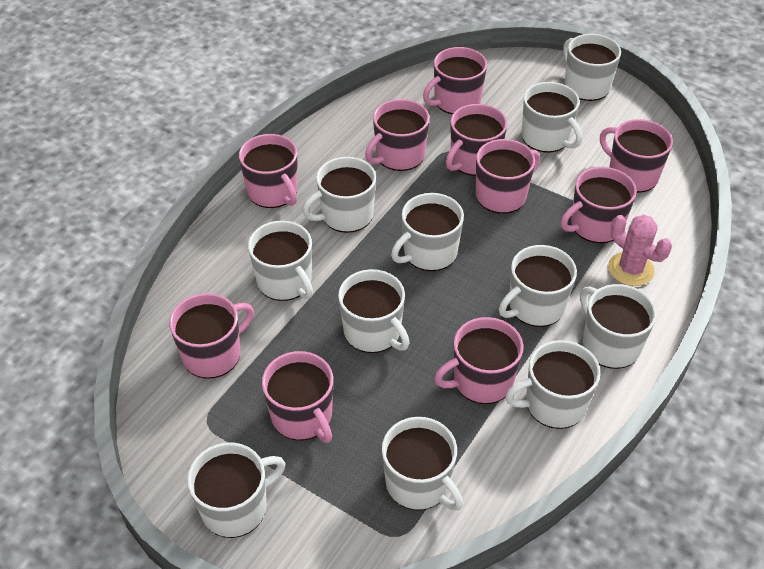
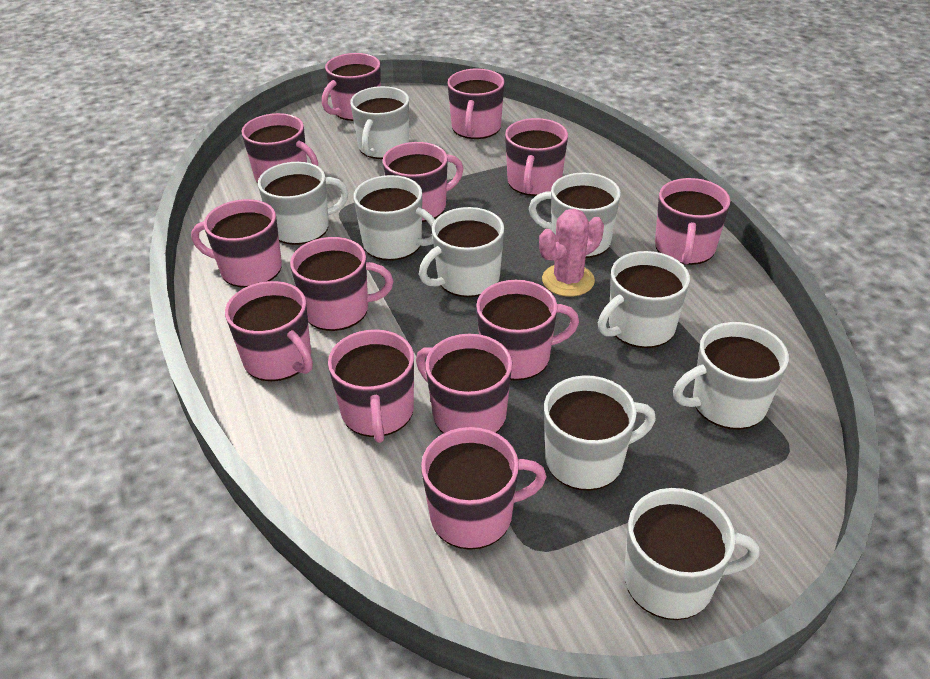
pink mug: 10 -> 13
white mug: 11 -> 9

